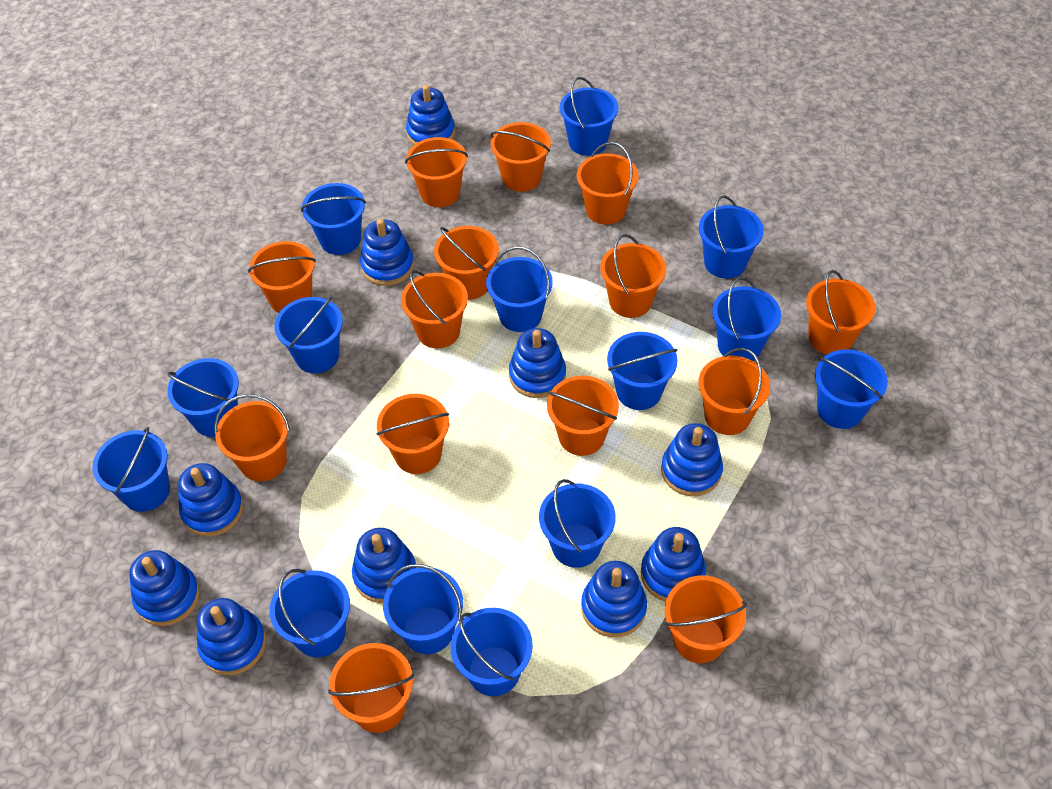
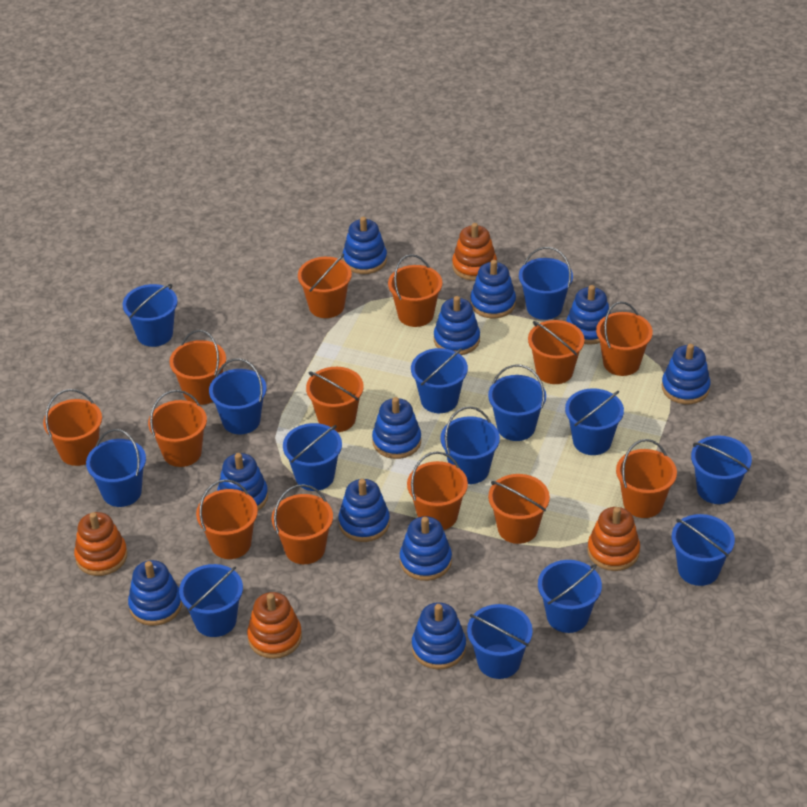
blue stacking toy: 10 -> 11
orange bucket: 14 -> 13
orange stacking toy: 0 -> 4

